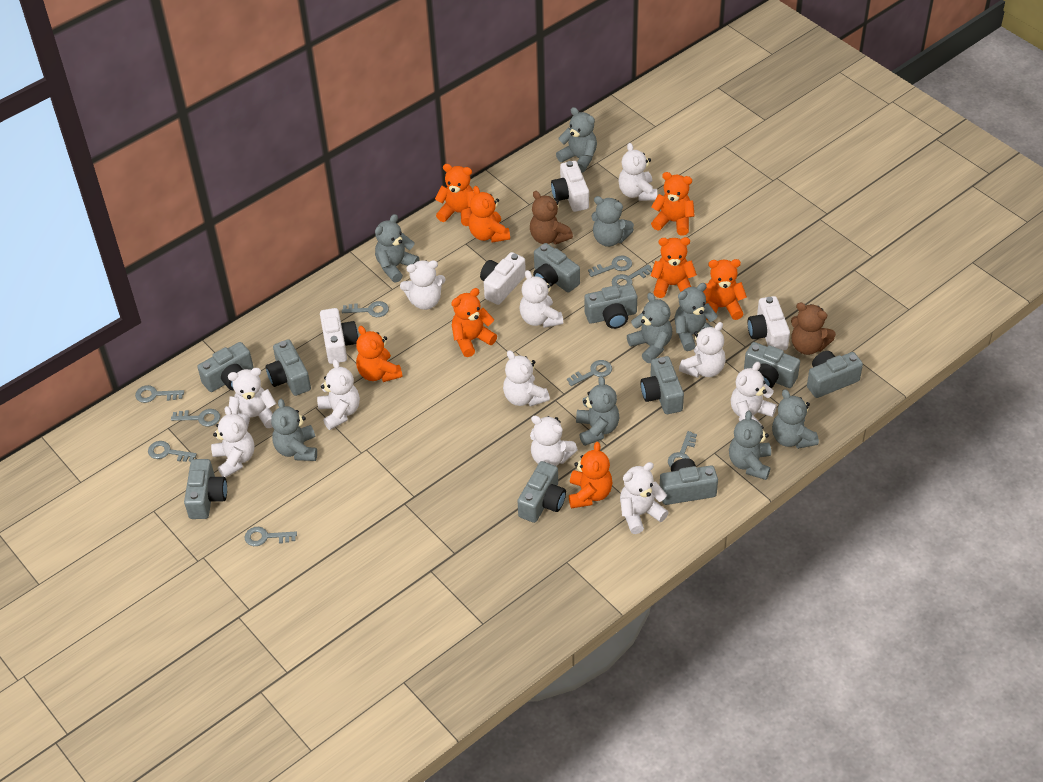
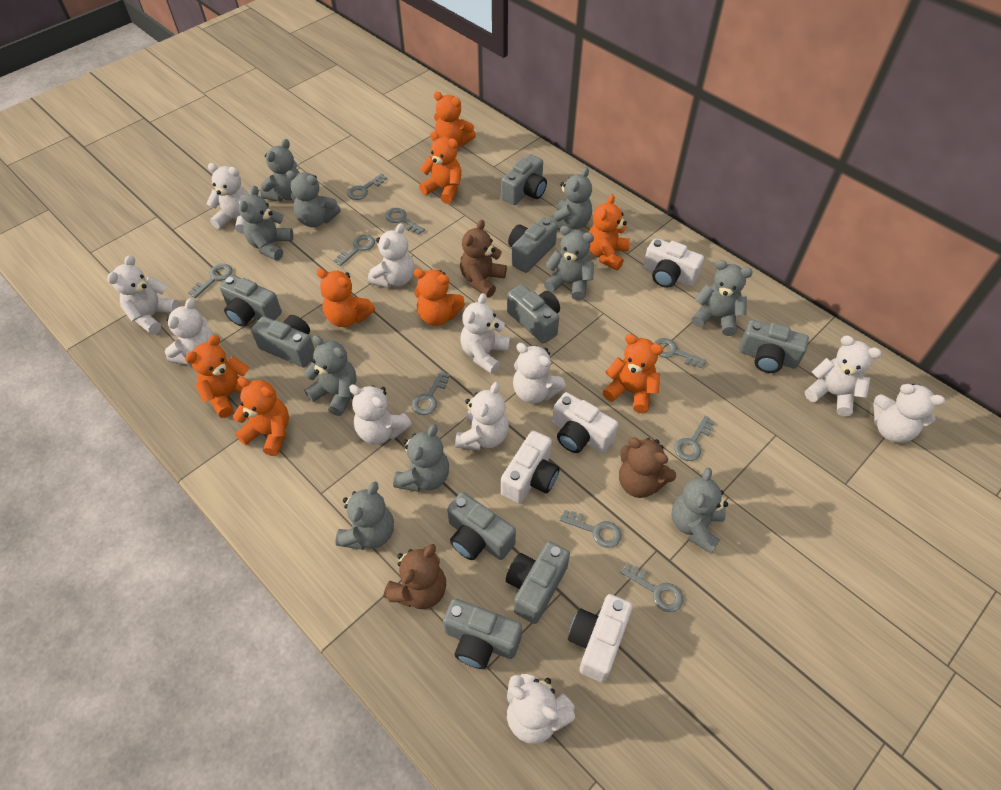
brown teddy bear: 2 -> 3
grey camera: 10 -> 9
grey teddy bear: 9 -> 10

